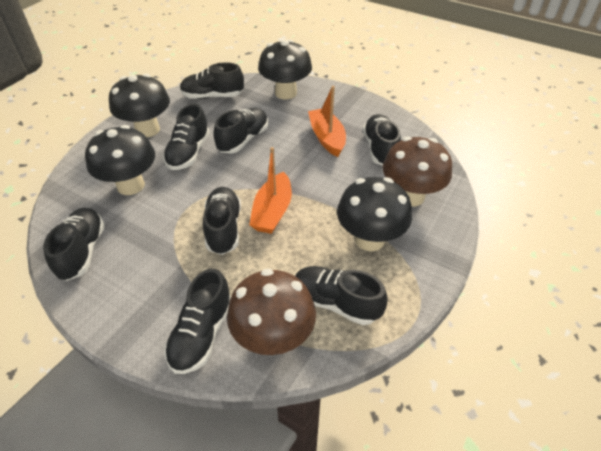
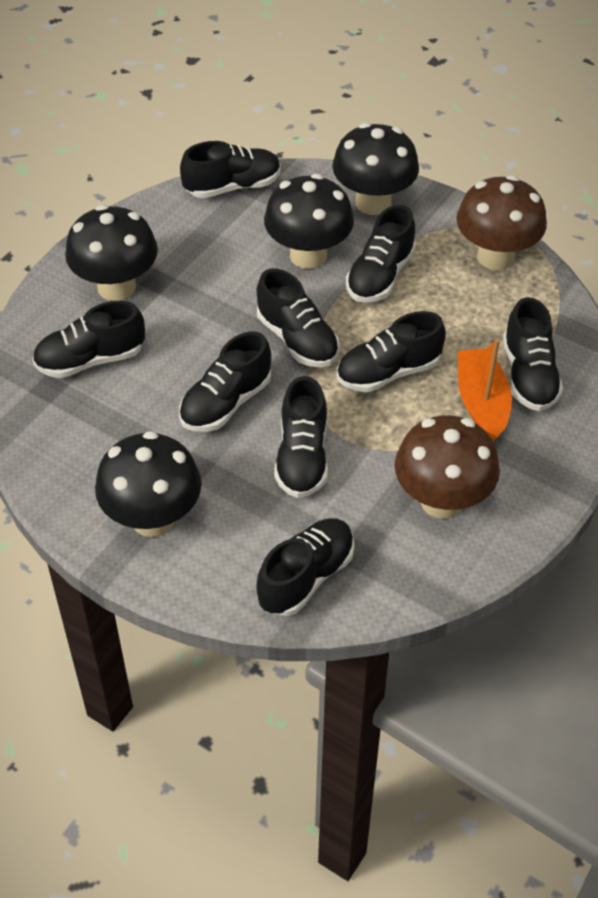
black shoe: 8 -> 9
orange boat: 2 -> 1

